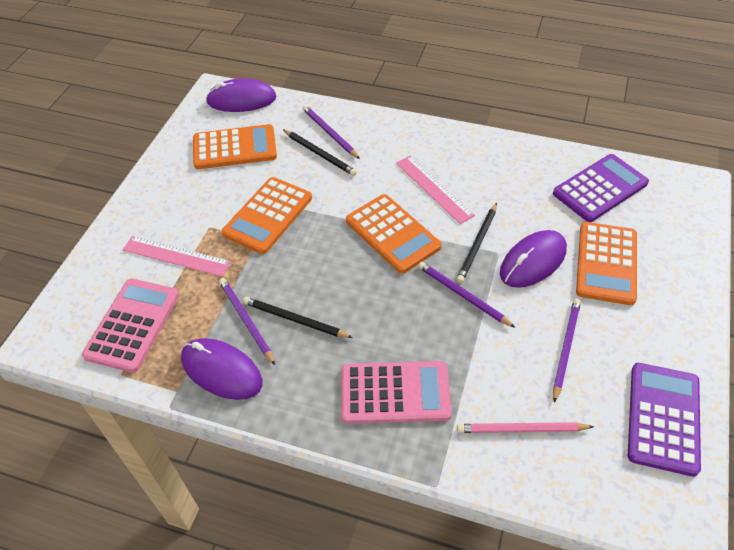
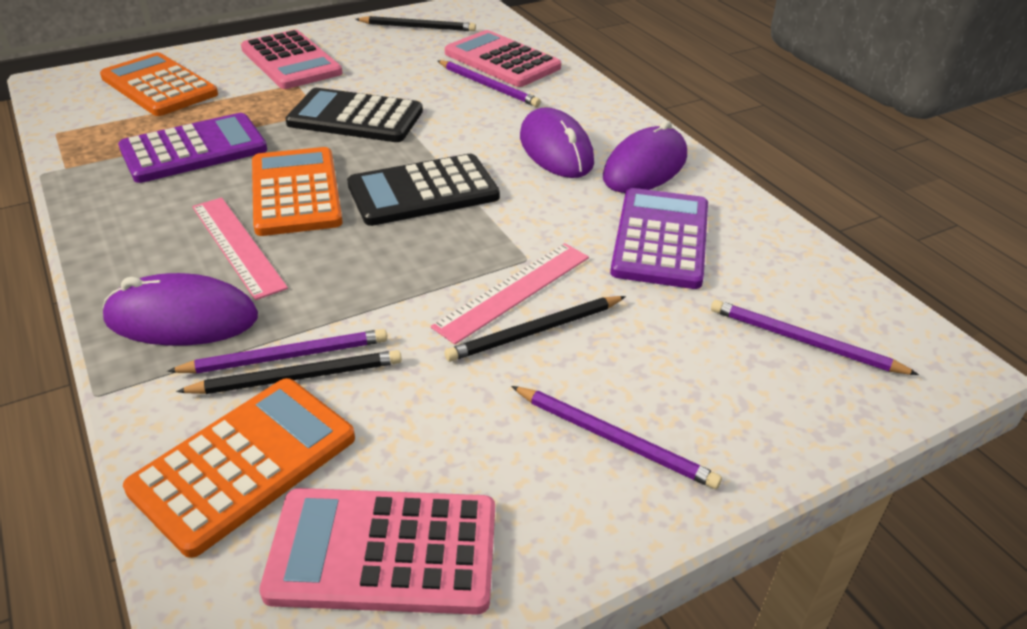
black calculator: 0 -> 2
orange calculator: 4 -> 3
pink calculator: 2 -> 3
pink pencil: 1 -> 0

